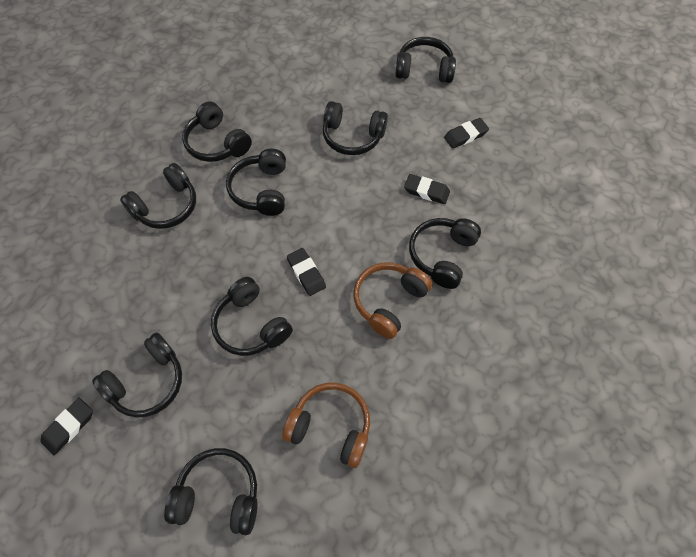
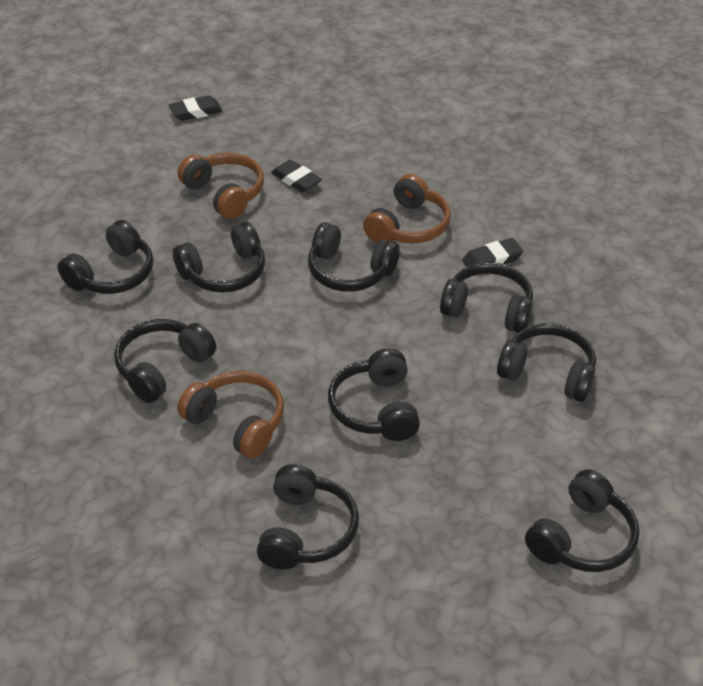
black eraser: 4 -> 3
brown headphones: 2 -> 3

